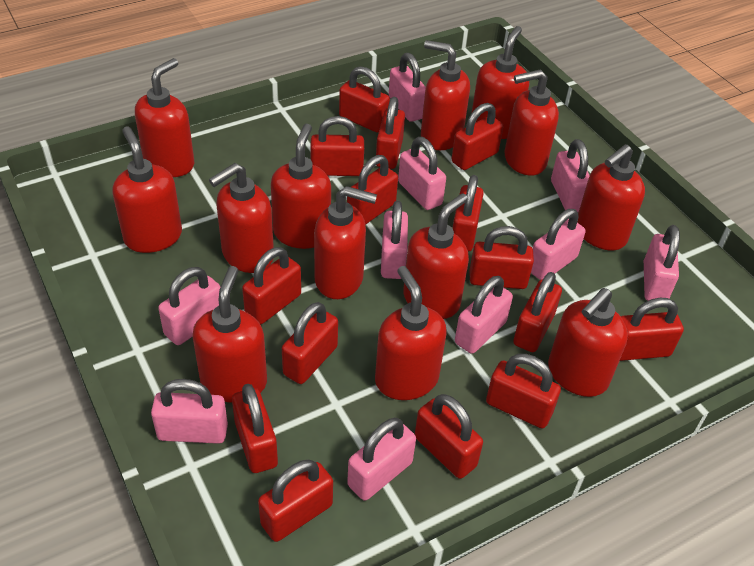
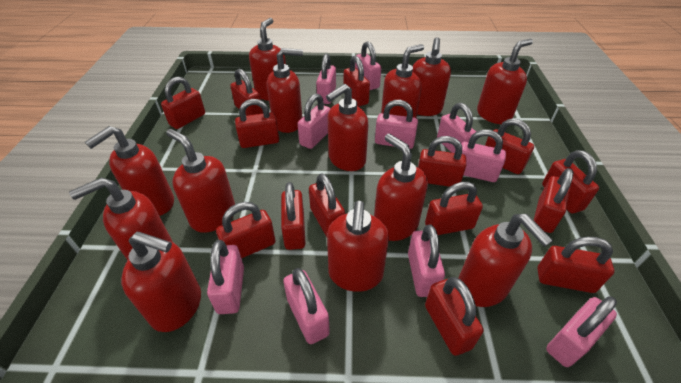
red padlock: 15 -> 14

